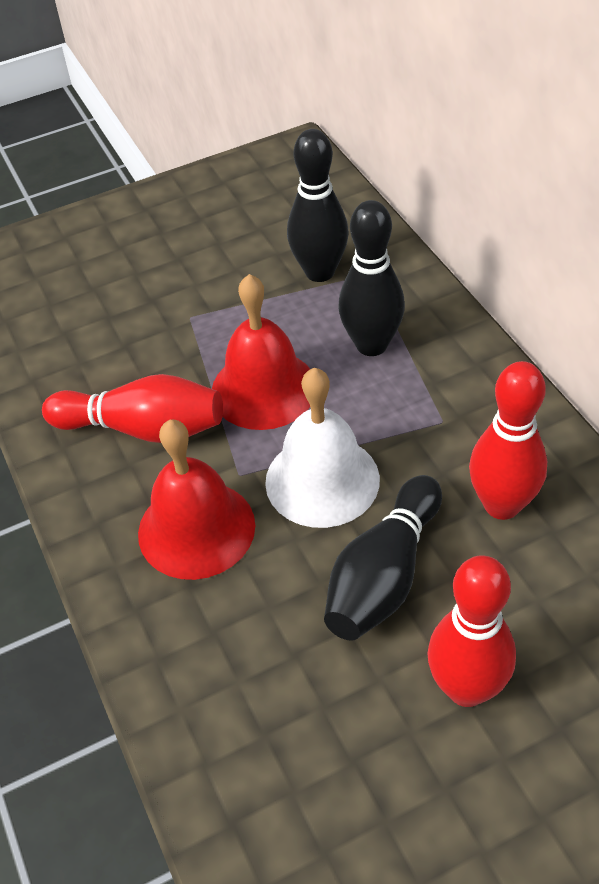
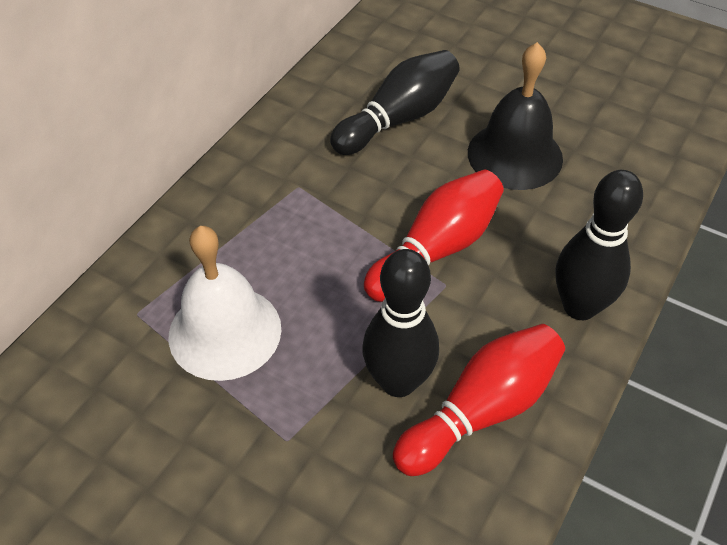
black bell: 0 -> 1
red bell: 2 -> 0
red bowling pin: 3 -> 2

